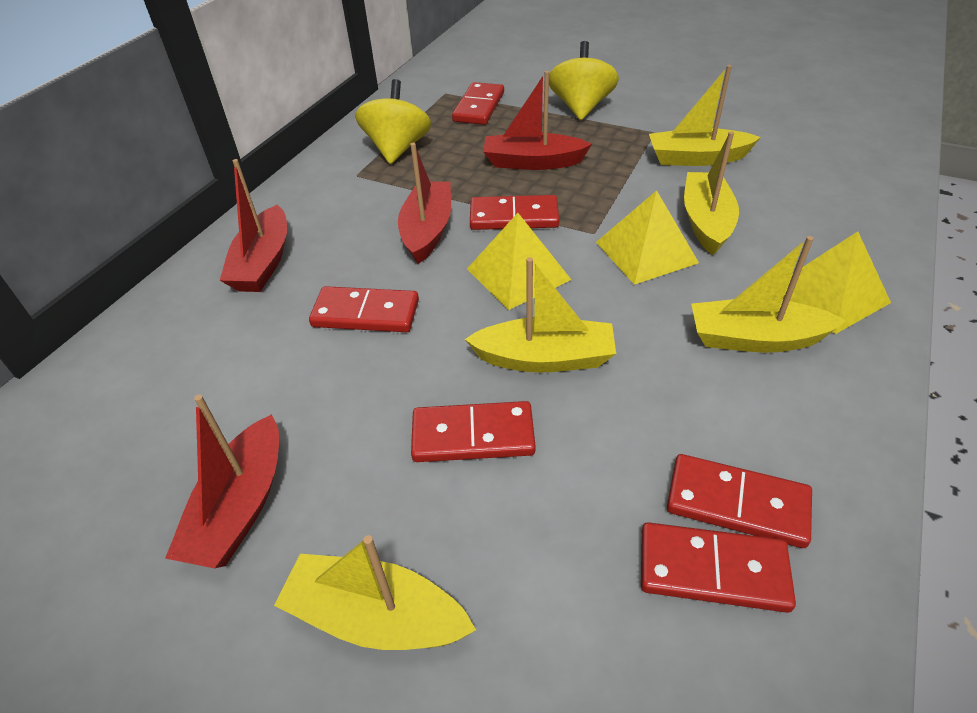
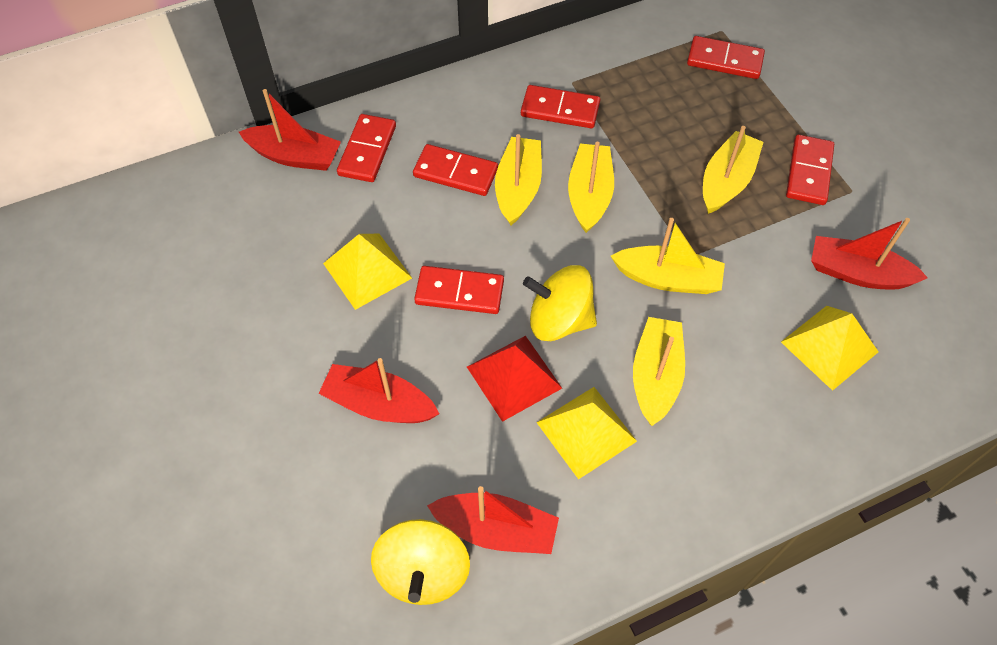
red pyramid: 0 -> 1

